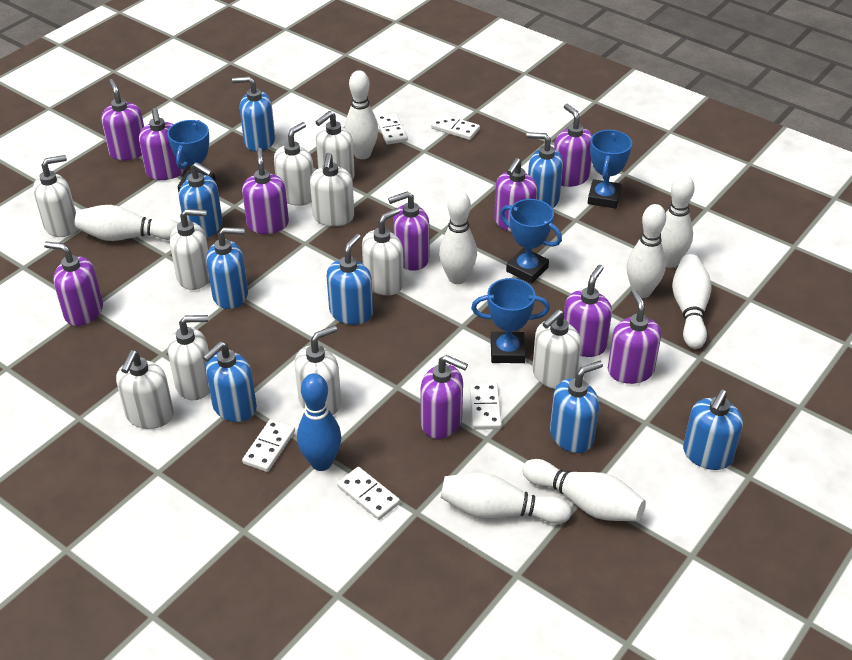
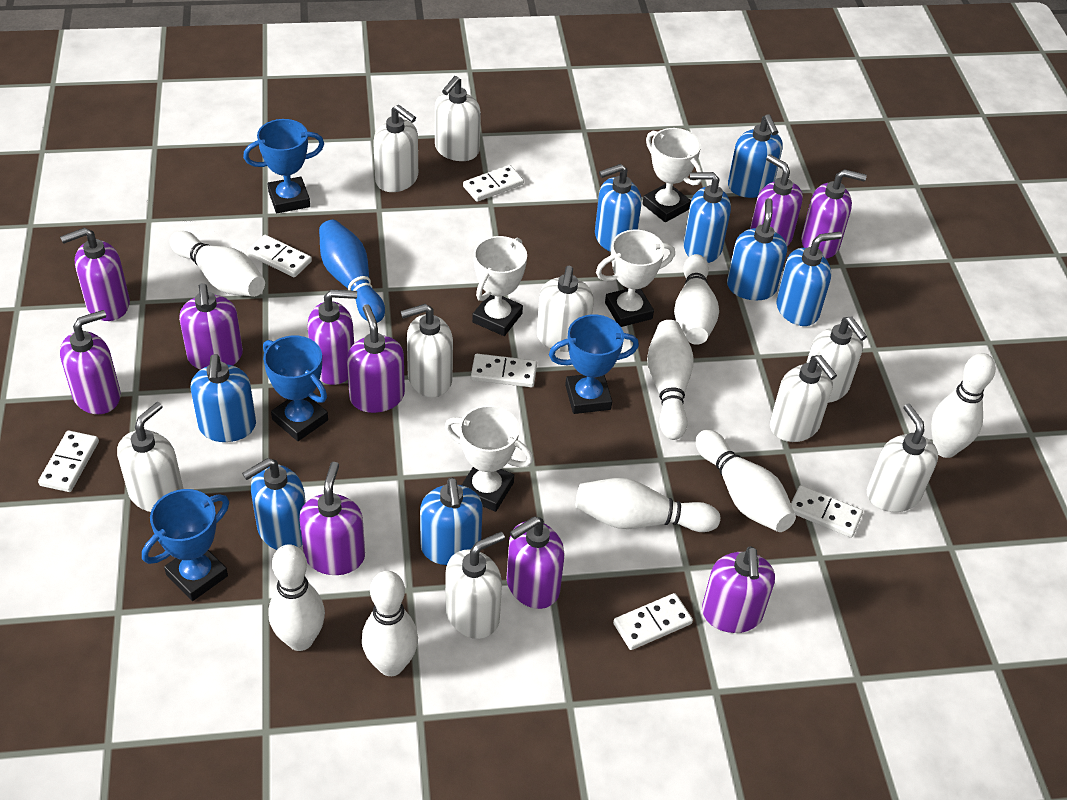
white domino: 5 -> 6
white soap dispenser: 10 -> 9
white trophy: 0 -> 4

